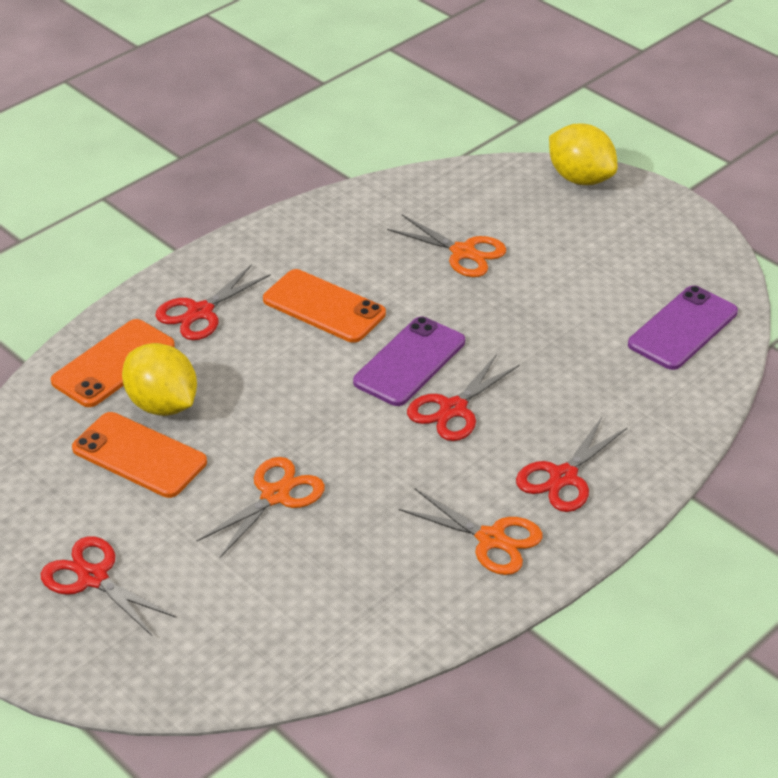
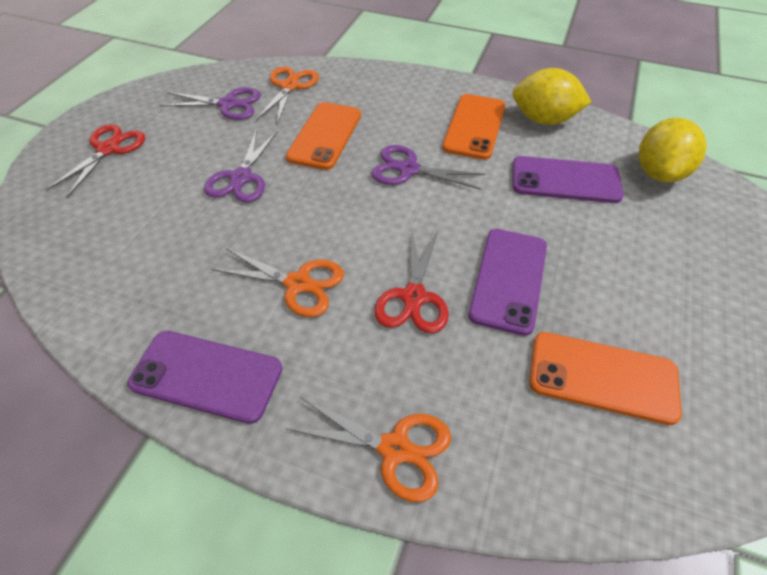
purple phone: 2 -> 3
purple scissors: 0 -> 3
red scissors: 4 -> 2

